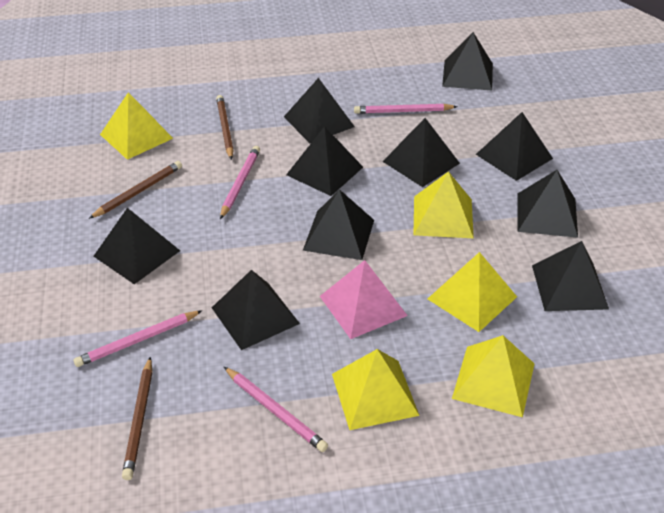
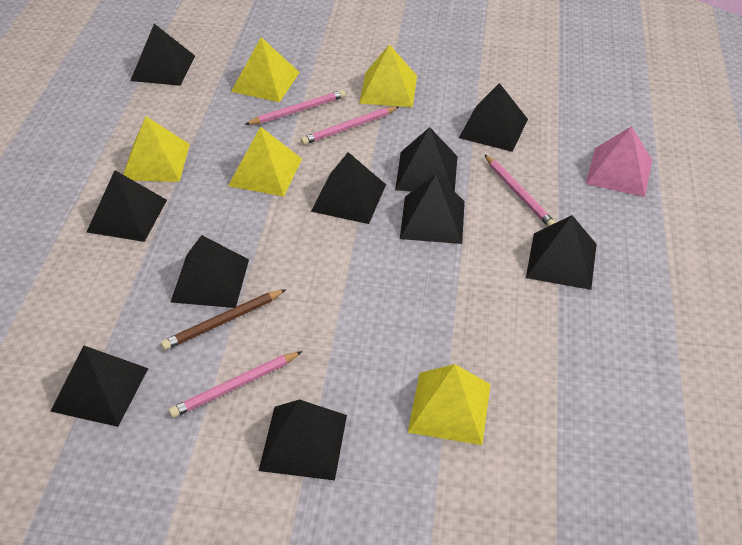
brown pencil: 3 -> 1

